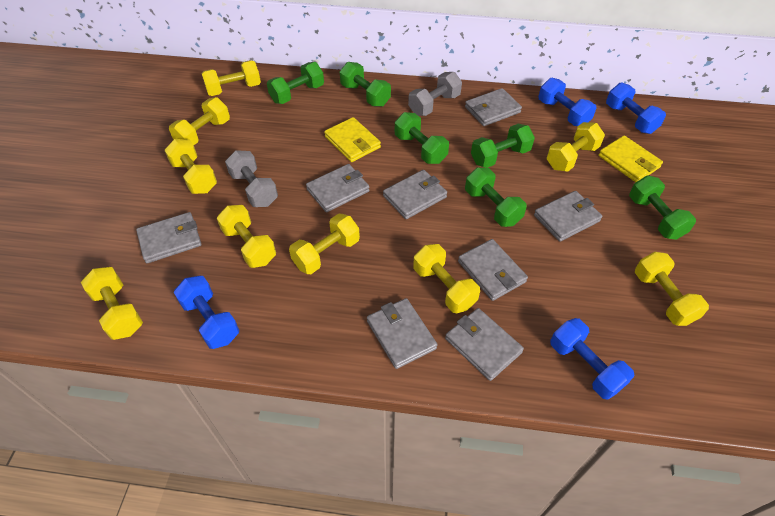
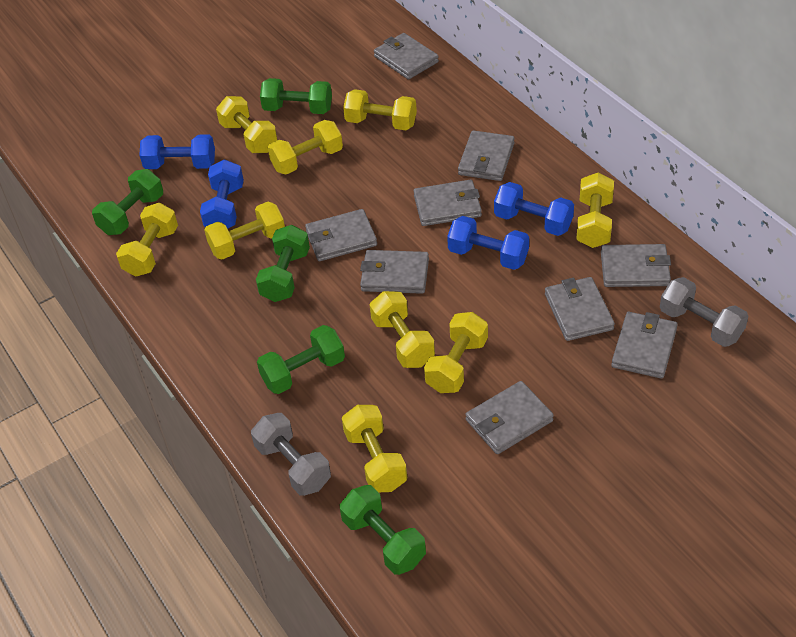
green dumbbell: 6 -> 5
grey wallet: 8 -> 9
yellow wallet: 2 -> 0

